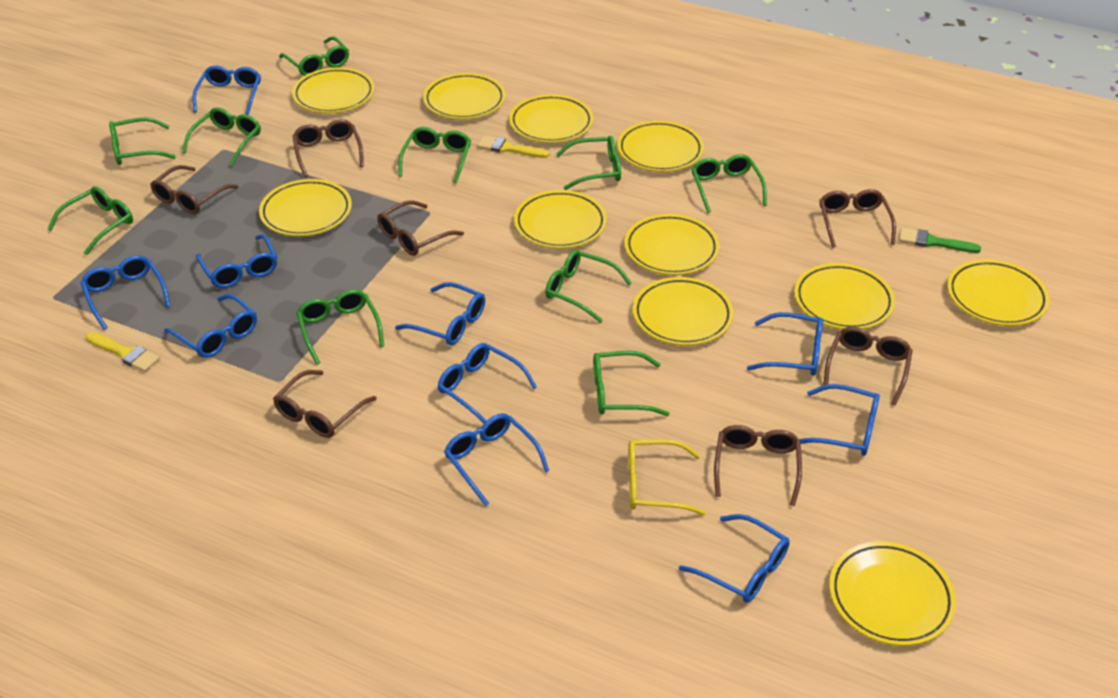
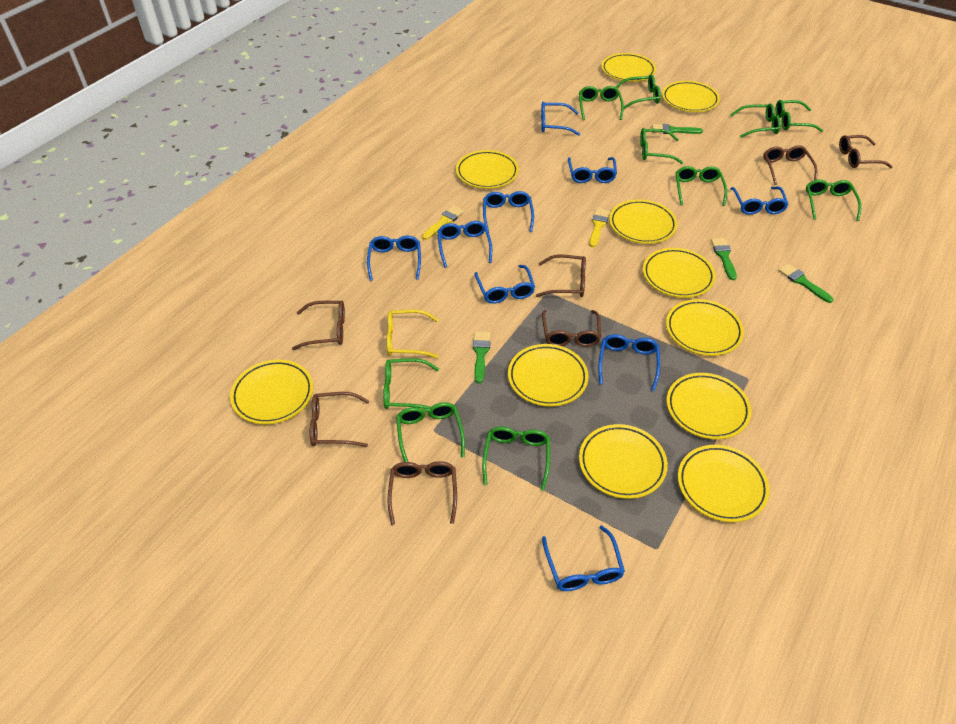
blue glasses: 10 -> 9
green brush: 1 -> 4

